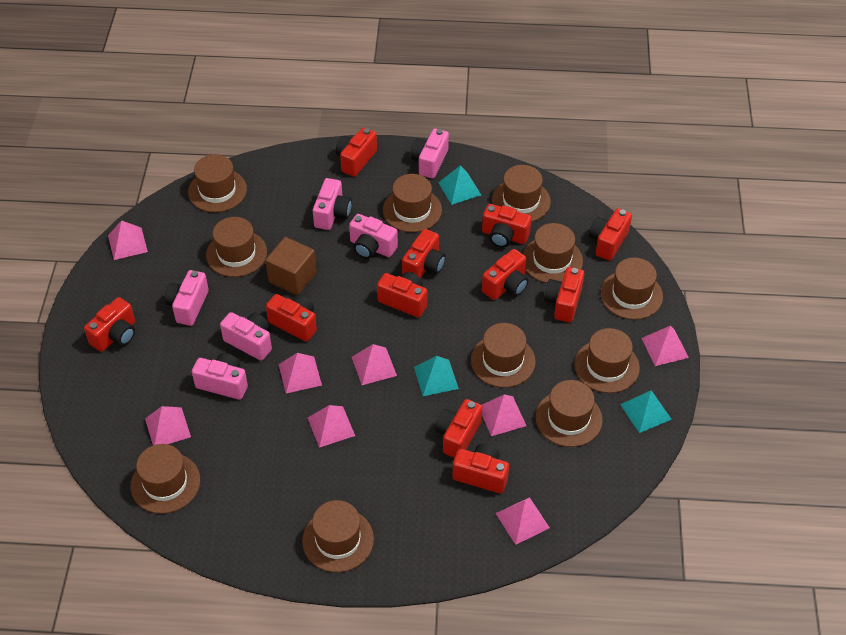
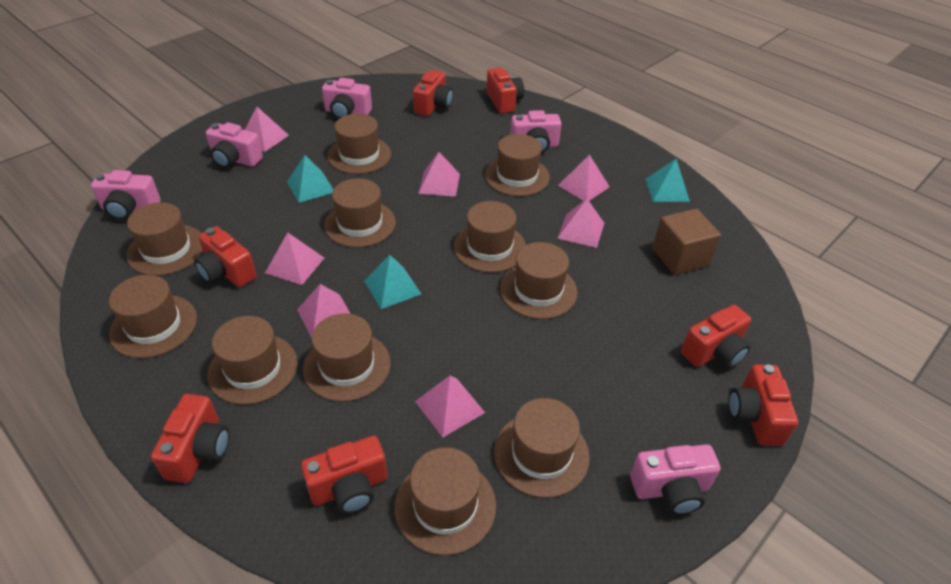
pink camera: 6 -> 5
pink pyramid: 8 -> 7
red camera: 11 -> 7

